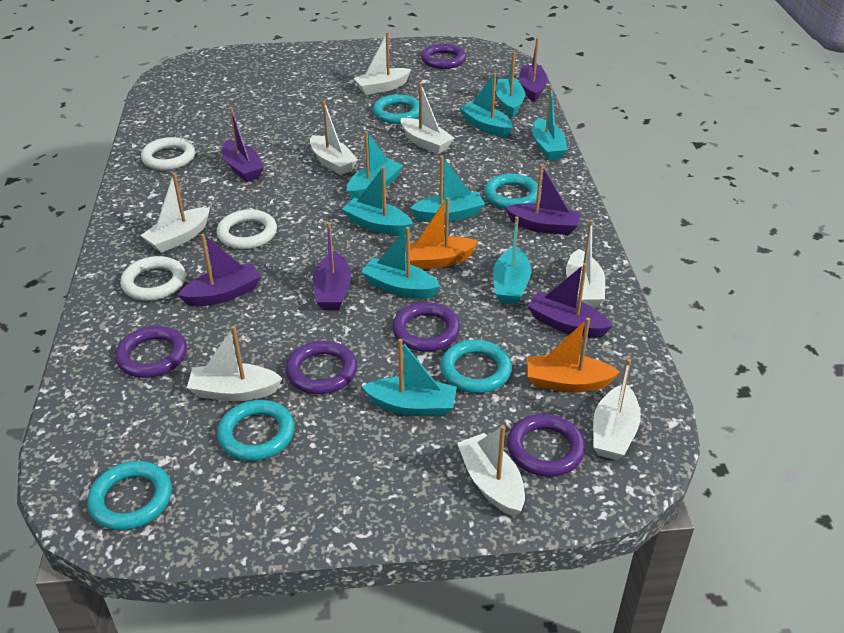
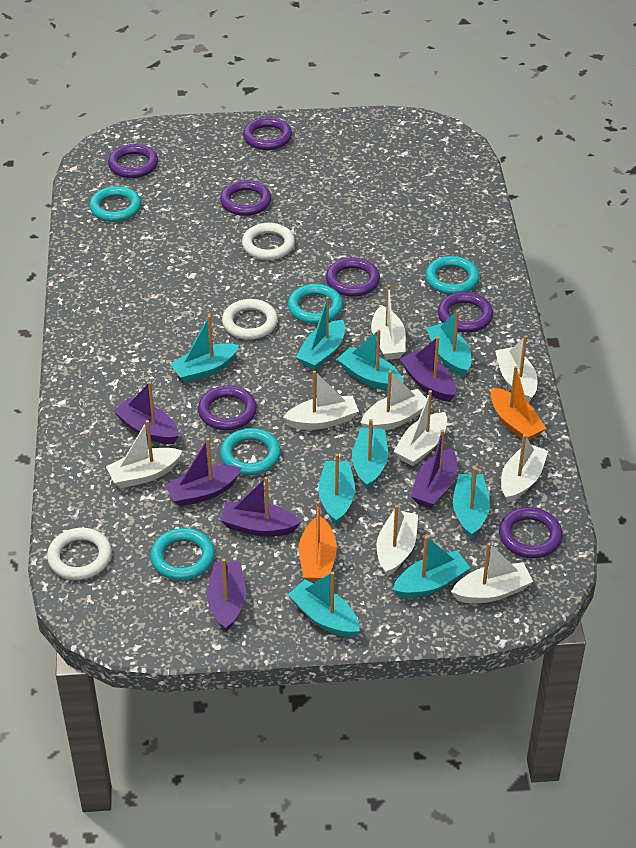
purple ring: 5 -> 7
white boat: 8 -> 9

